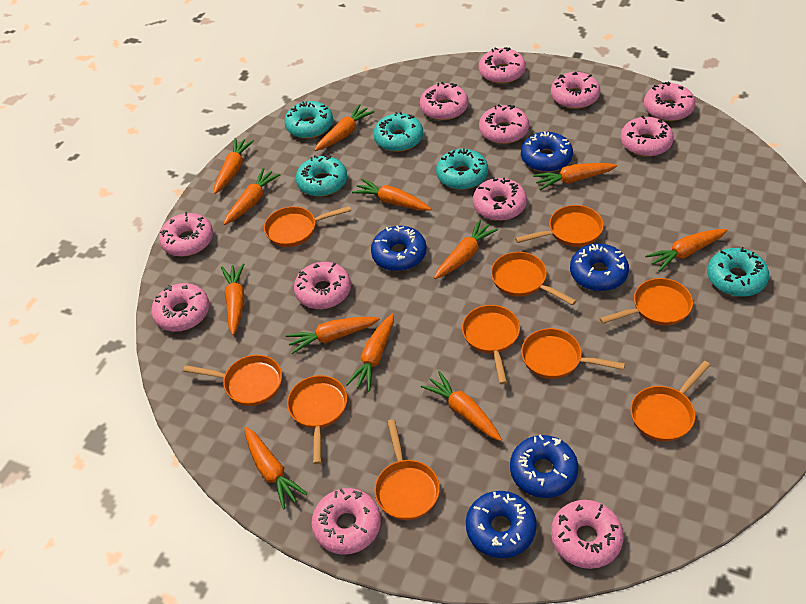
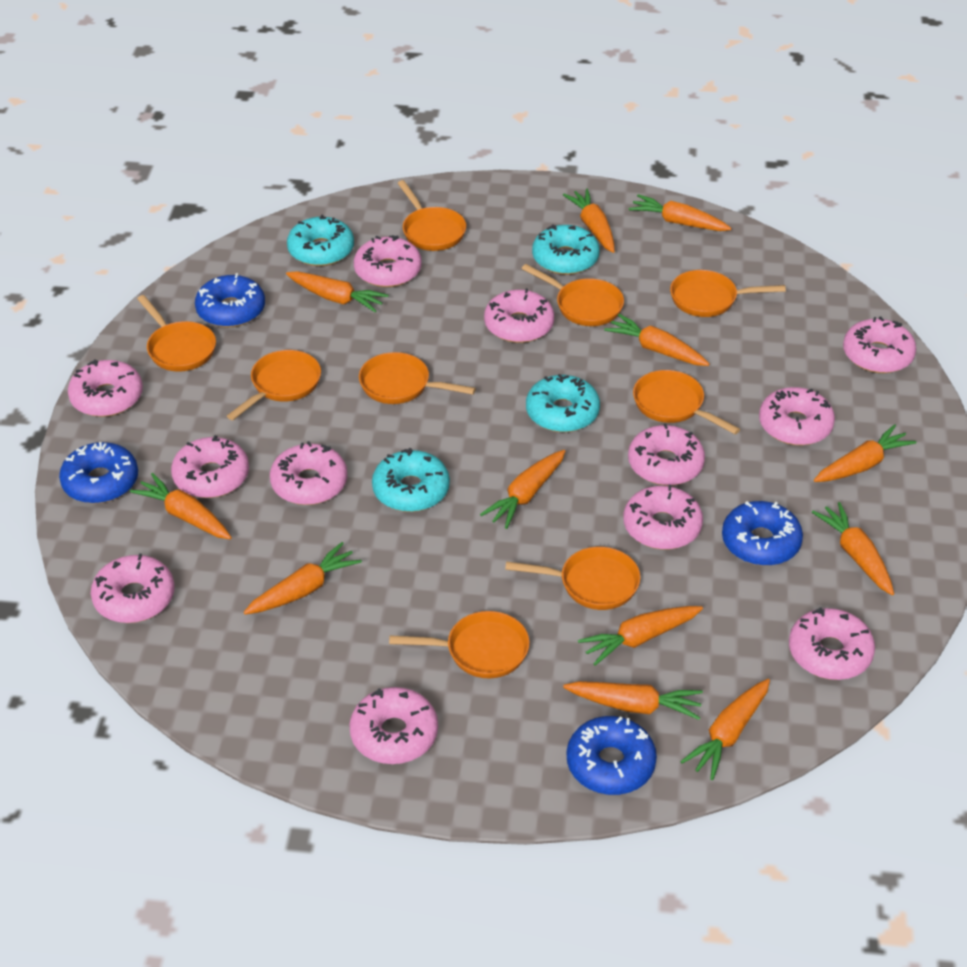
blue donut: 5 -> 4
orange pan: 10 -> 9
turquoise donut: 5 -> 4

